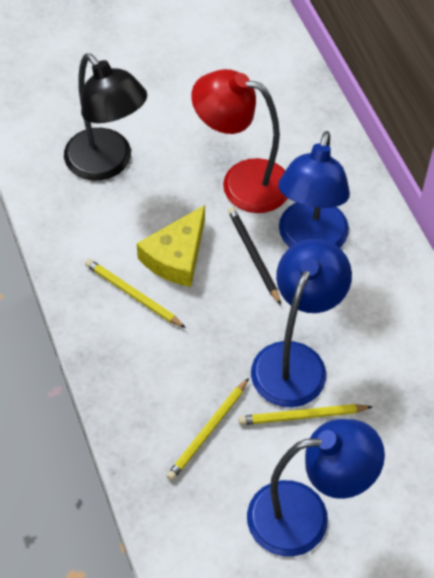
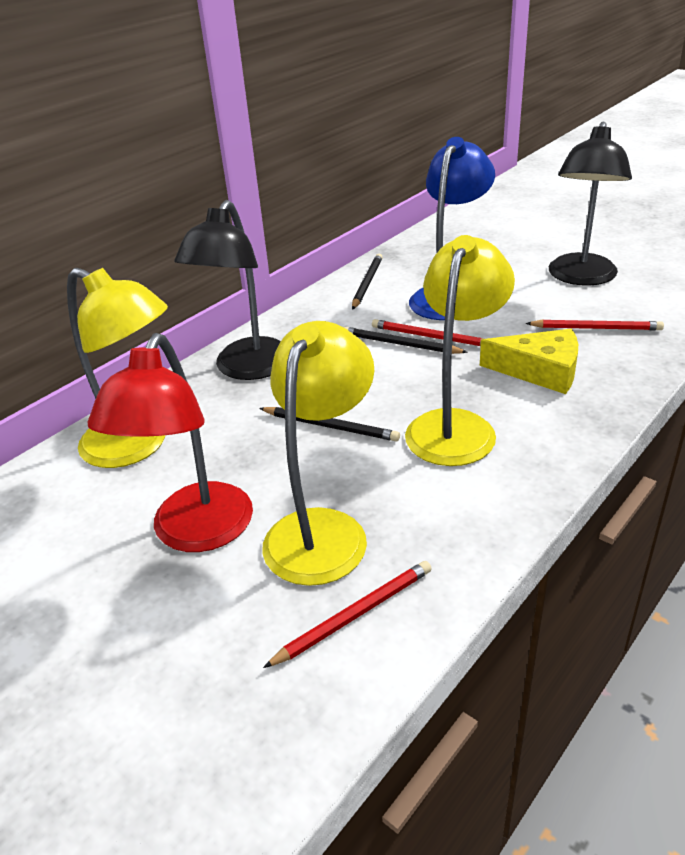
black lamp: 1 -> 2
black pencil: 1 -> 3
blue lamp: 3 -> 1
red pencil: 0 -> 3
yellow lamp: 0 -> 3
yellow pencil: 3 -> 0

